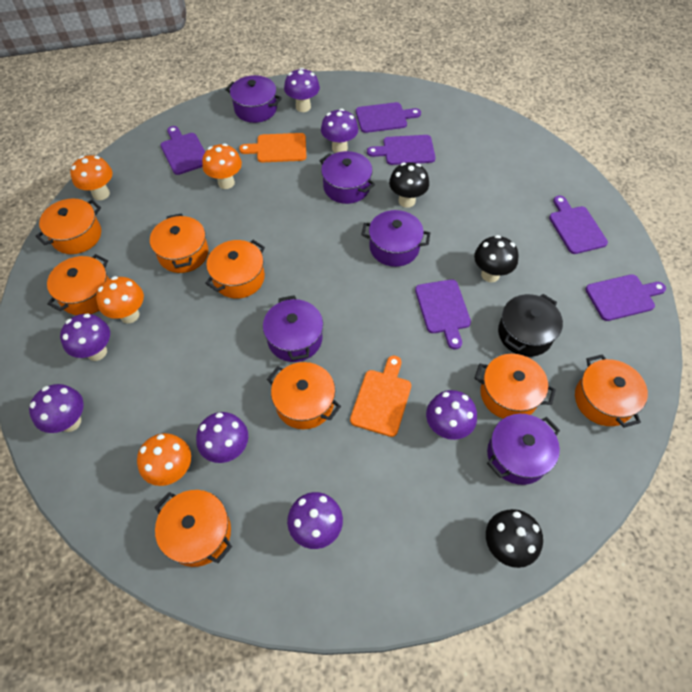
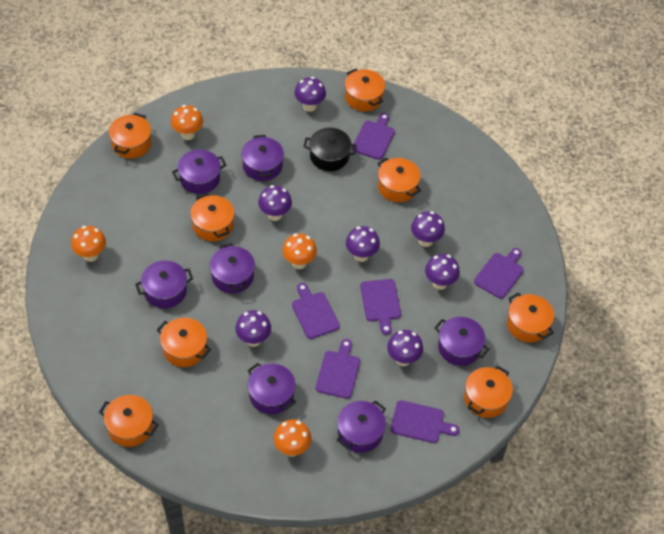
black mushroom: 3 -> 0
orange cutting board: 2 -> 0
purple pot: 5 -> 7

